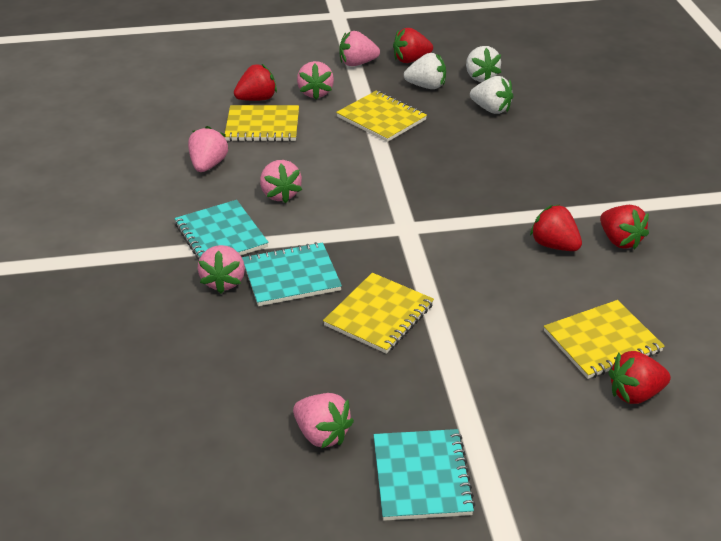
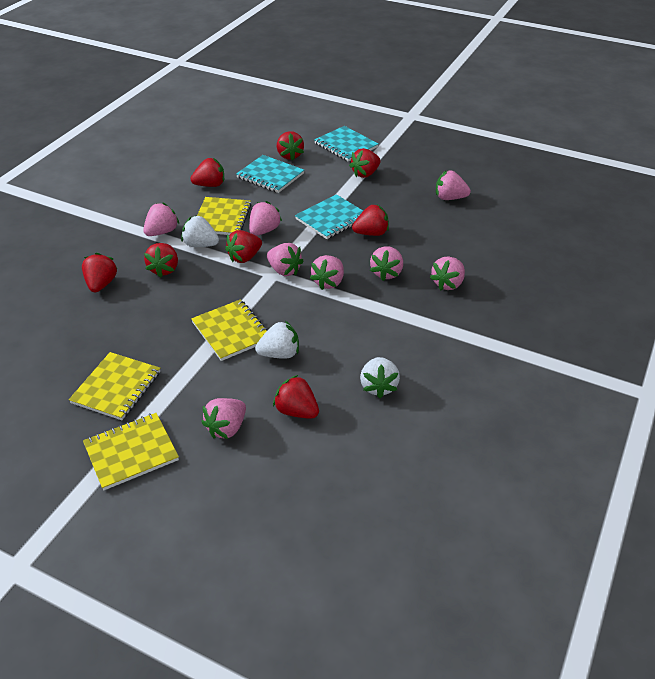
pink strawberry: 6 -> 8
red strawberry: 5 -> 8

